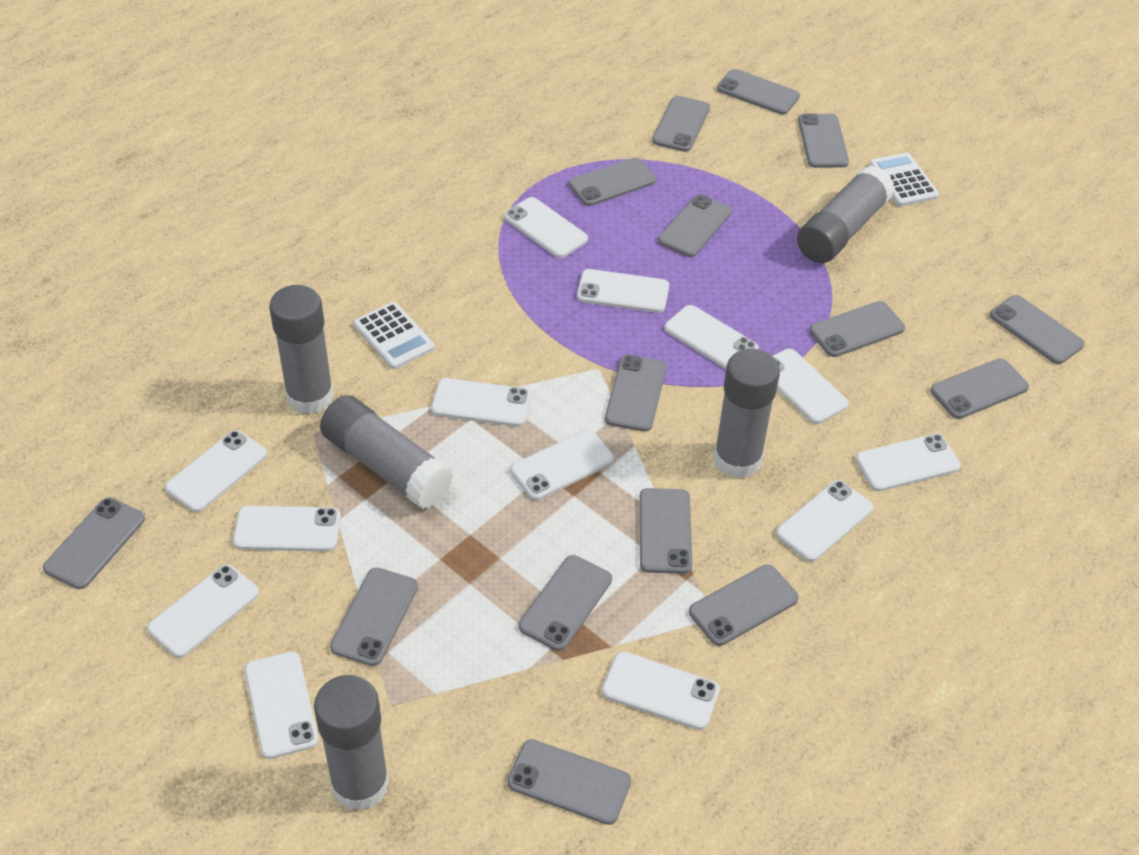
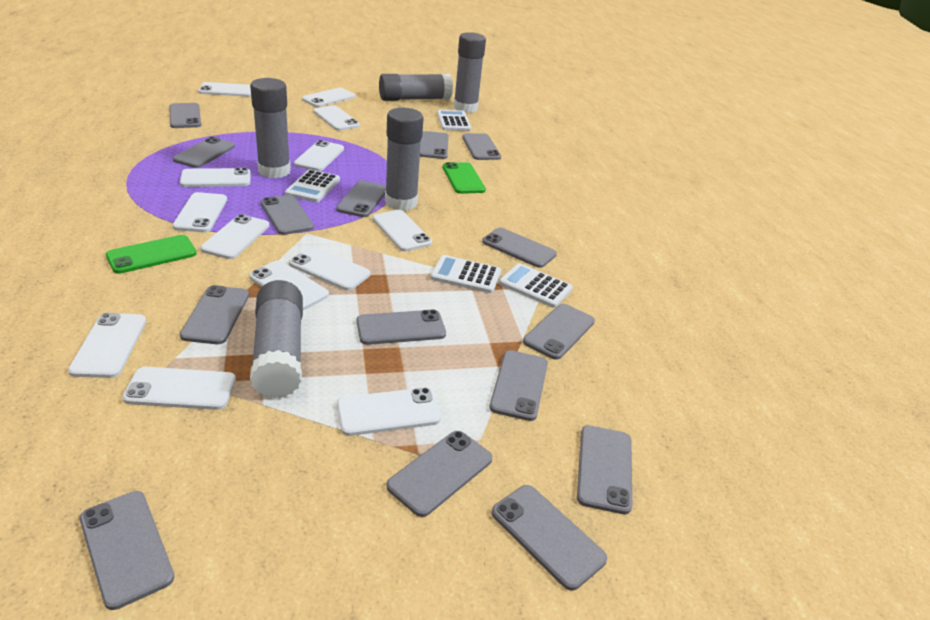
green phone: 0 -> 2
white calculator: 2 -> 4

